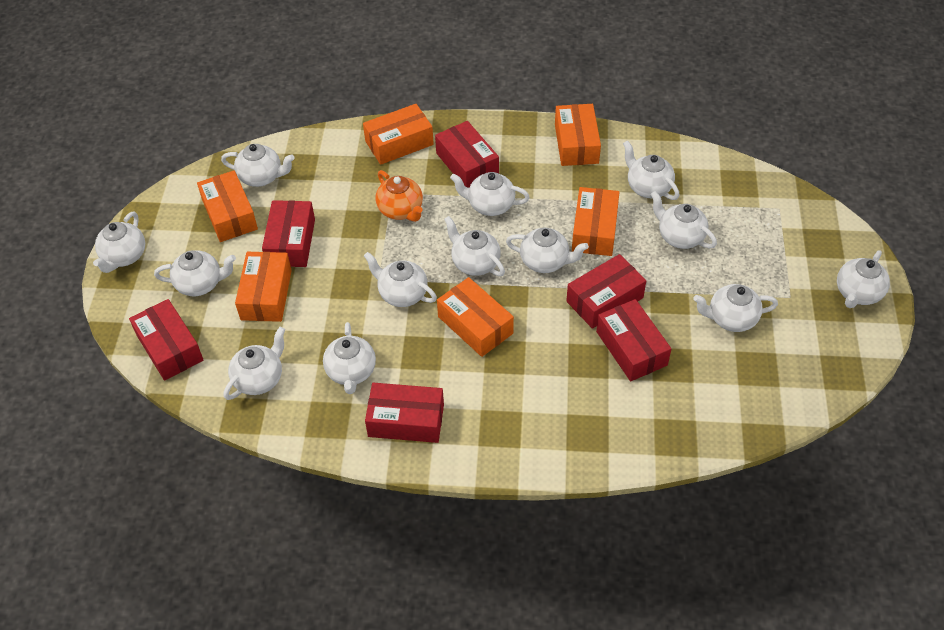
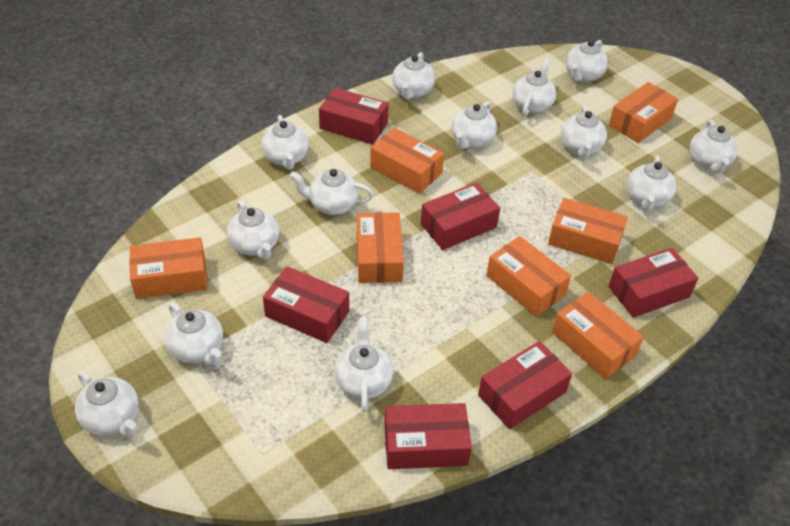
orange box: 6 -> 7
orange teapot: 1 -> 0

